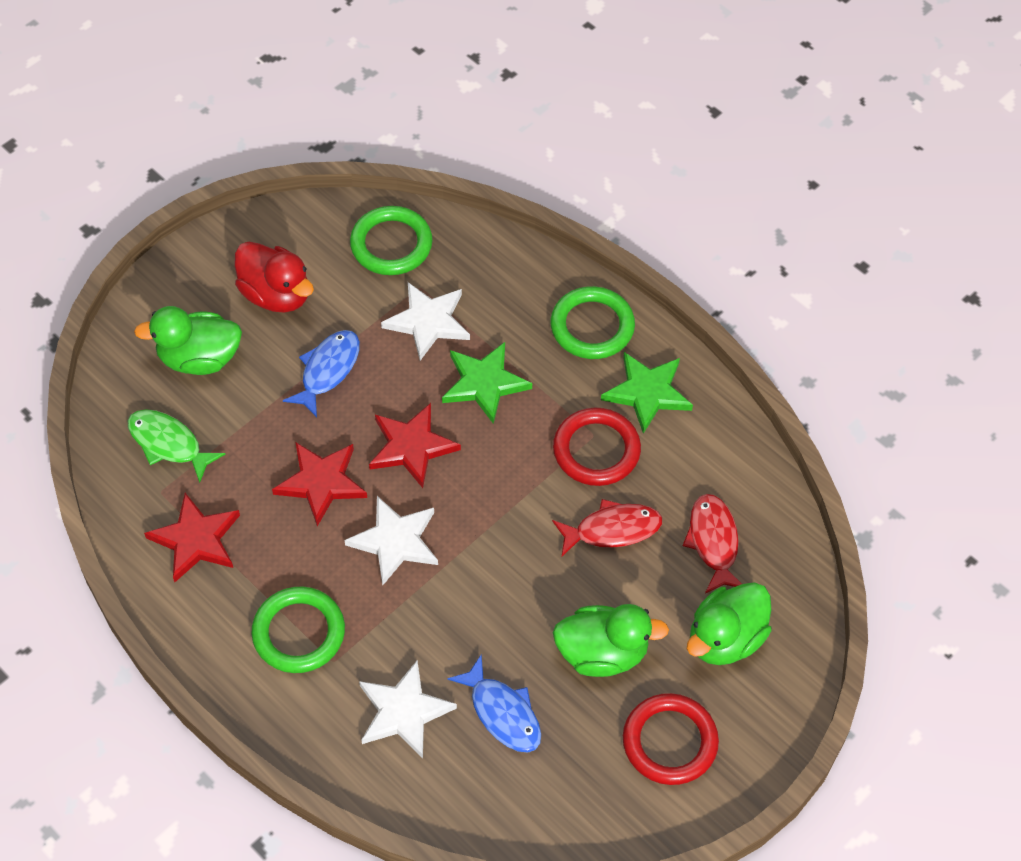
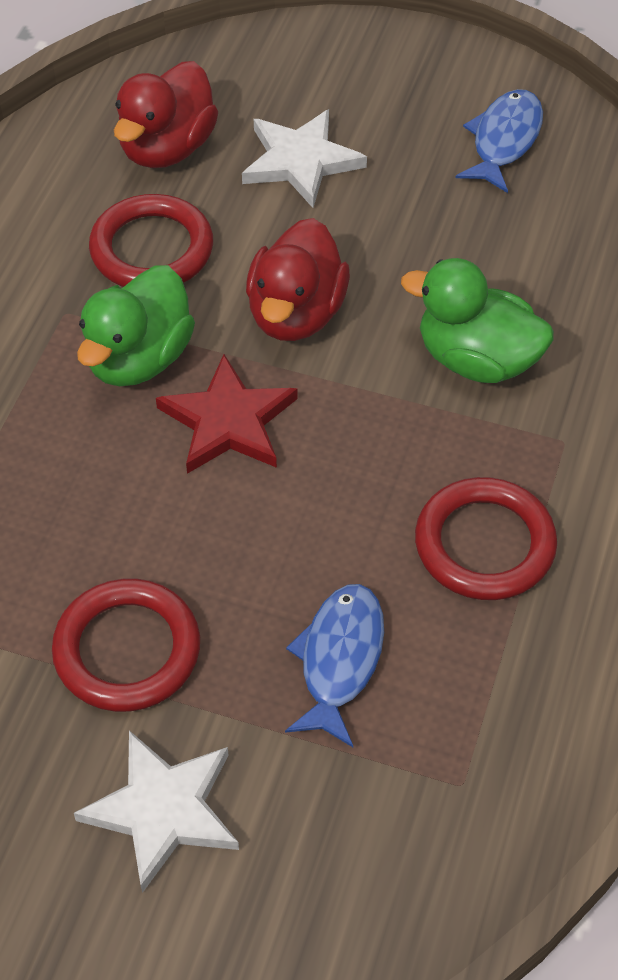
green duck: 3 -> 2
green fish: 1 -> 0
green ring: 3 -> 0
green star: 2 -> 0
red duck: 1 -> 2
red fish: 2 -> 0
red ring: 2 -> 3
red star: 3 -> 1
white star: 3 -> 2

